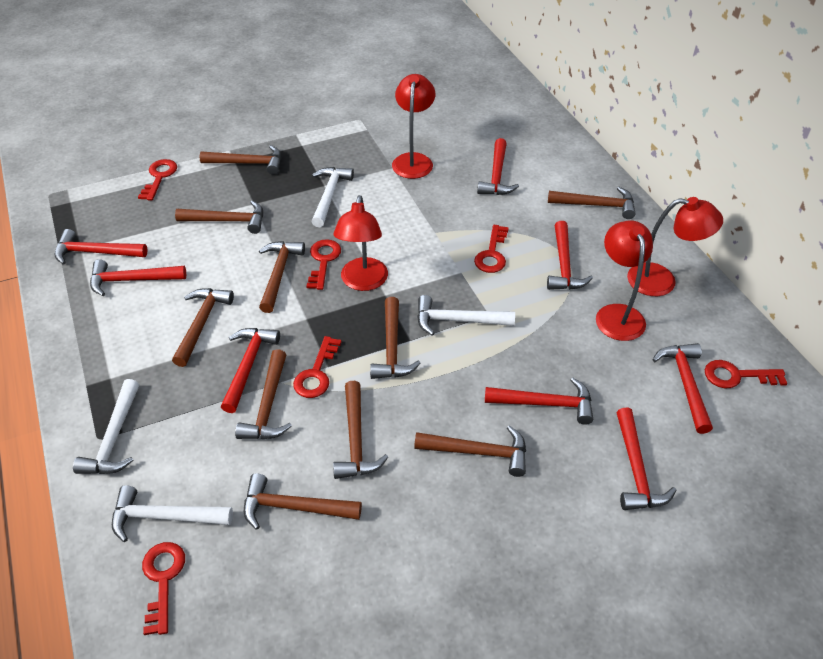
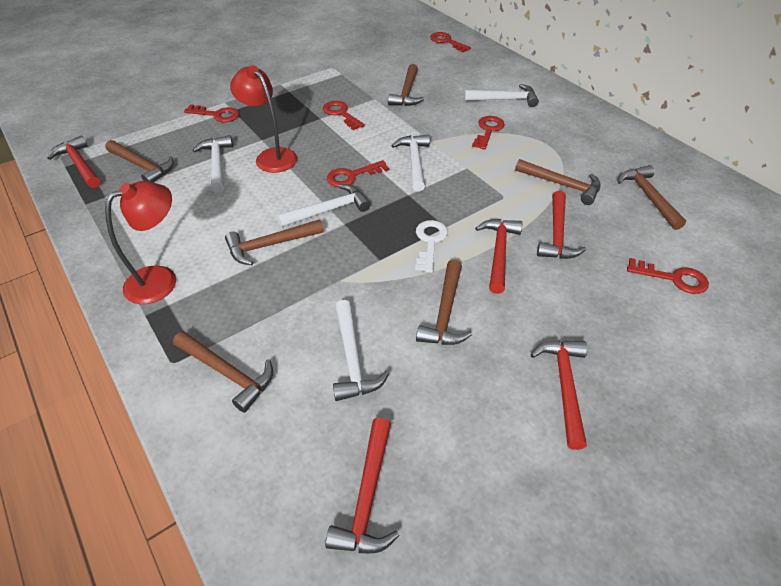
brown hammer: 10 -> 7
red hammer: 8 -> 5
red lamp: 4 -> 2
white hammer: 4 -> 5
white key: 0 -> 1

